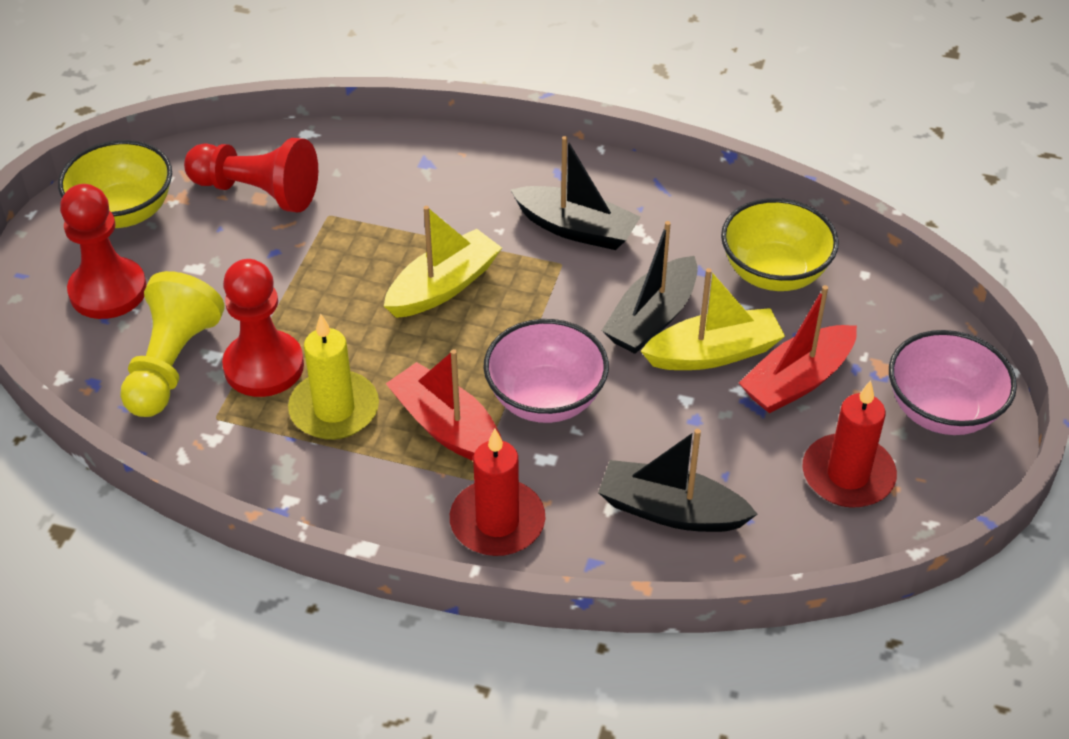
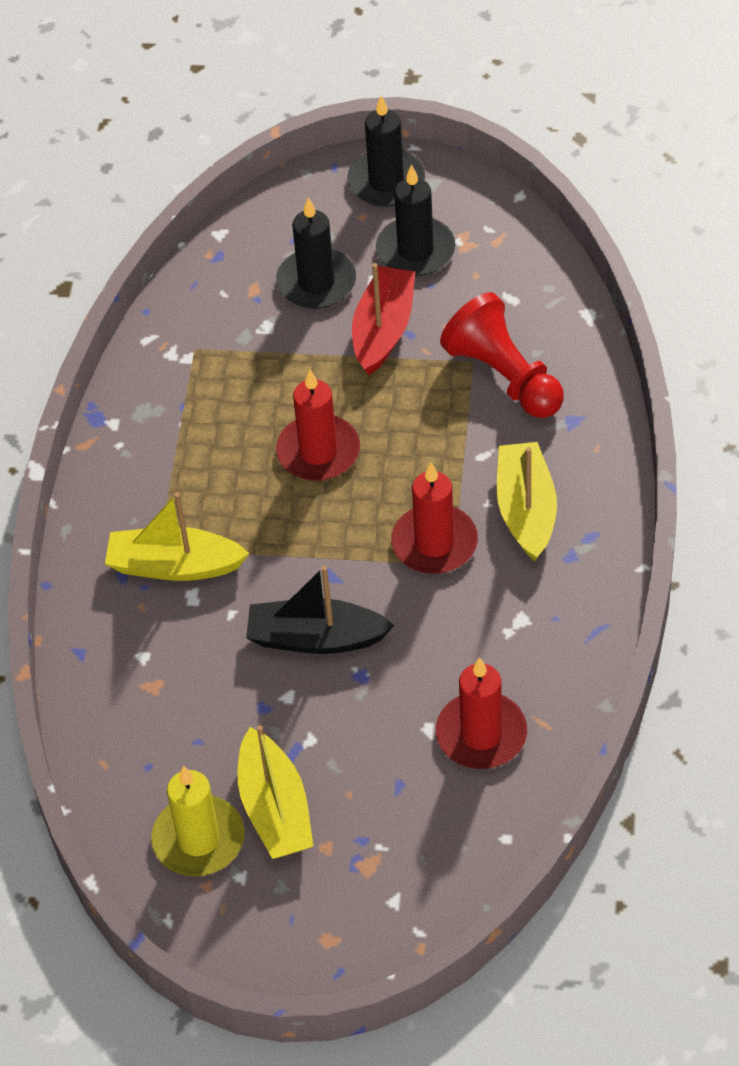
black boat: 3 -> 1
black candle: 0 -> 3
pink bowl: 2 -> 0
red boat: 2 -> 1
red candle: 2 -> 3
red pawn: 3 -> 1
yellow boat: 2 -> 3
yellow bowl: 2 -> 0
yellow pawn: 1 -> 0

